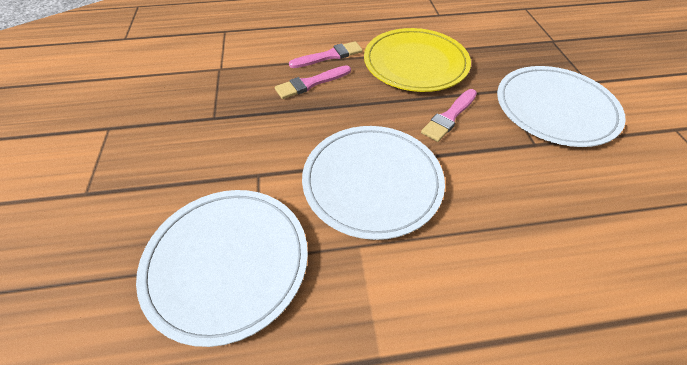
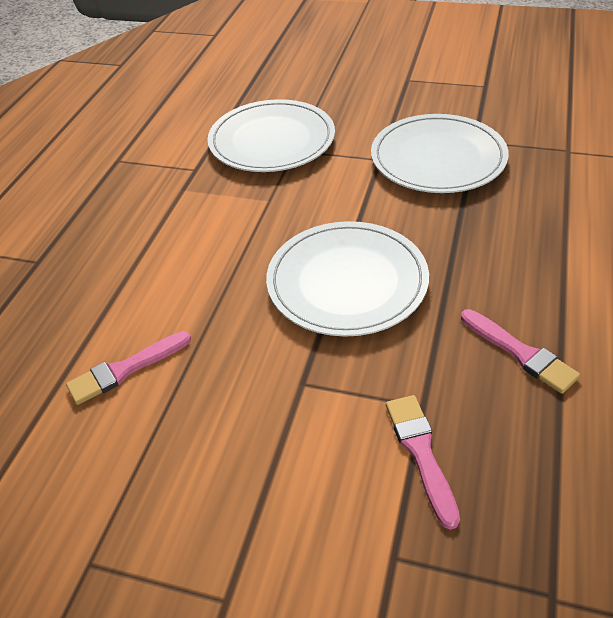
yellow plate: 1 -> 0

